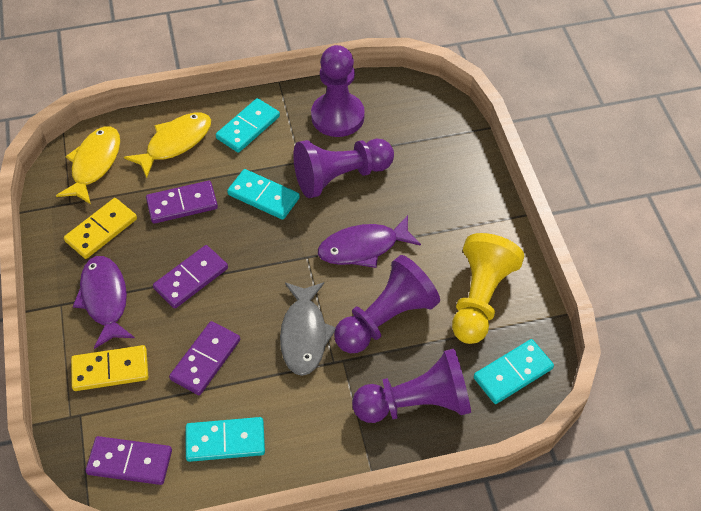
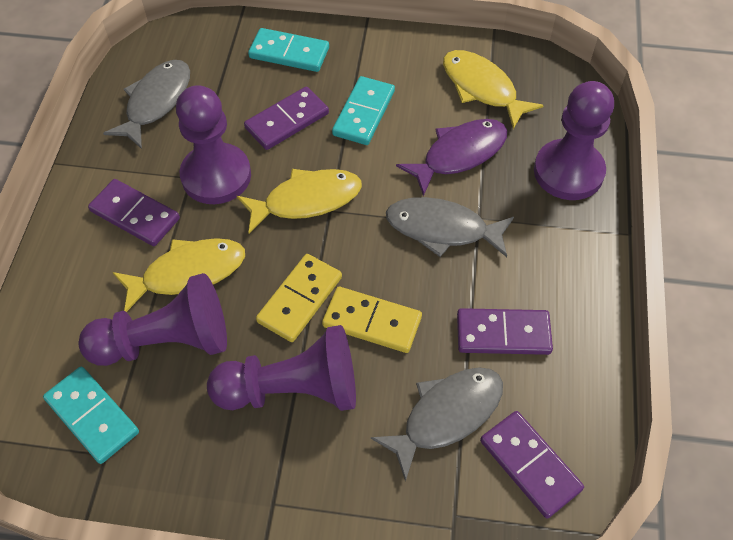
grey fish: 1 -> 3
purple fish: 2 -> 1
turquoise domino: 4 -> 3
yellow fish: 2 -> 3
yellow pawn: 1 -> 0

